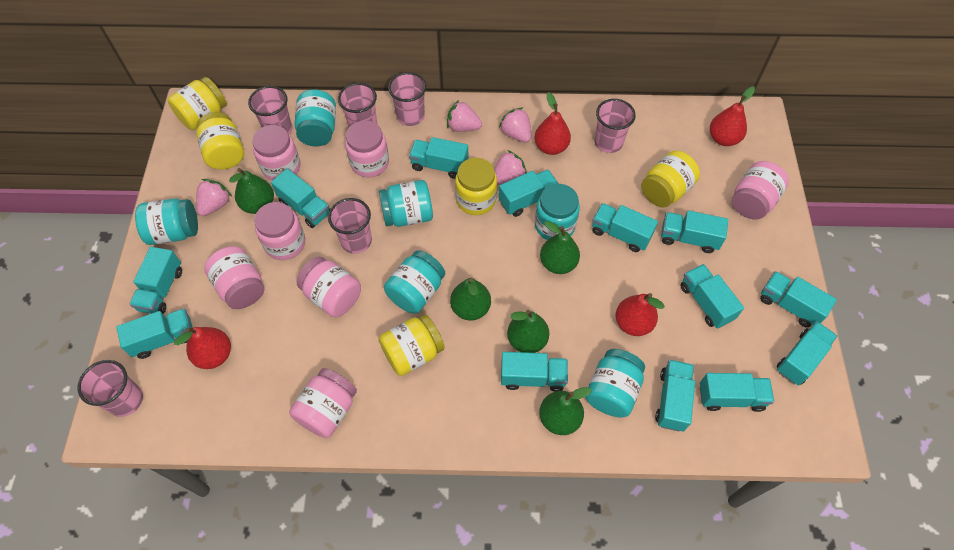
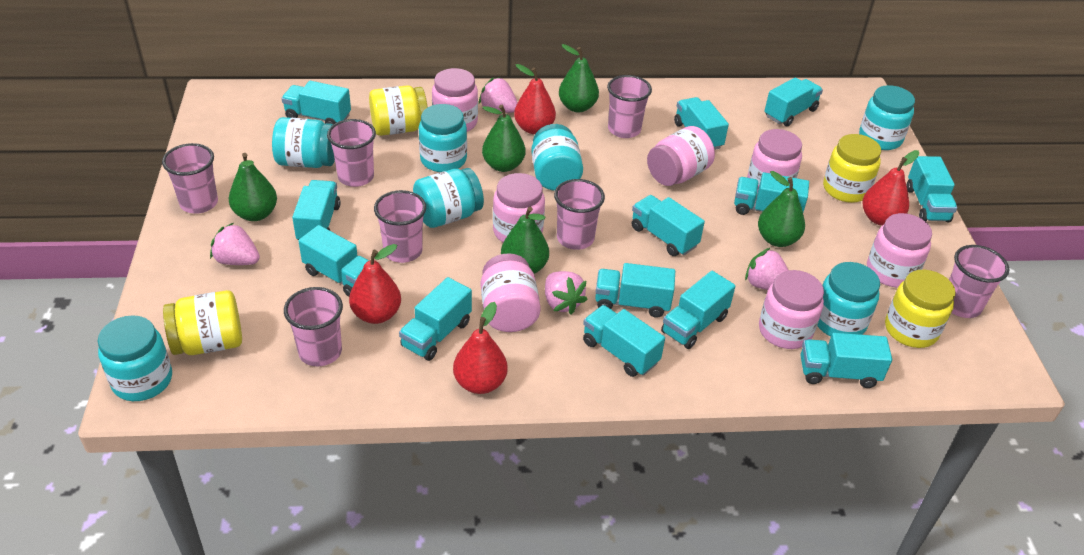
pink cup: 6 -> 7
turquoise jar: 6 -> 7
yellow jar: 5 -> 4

